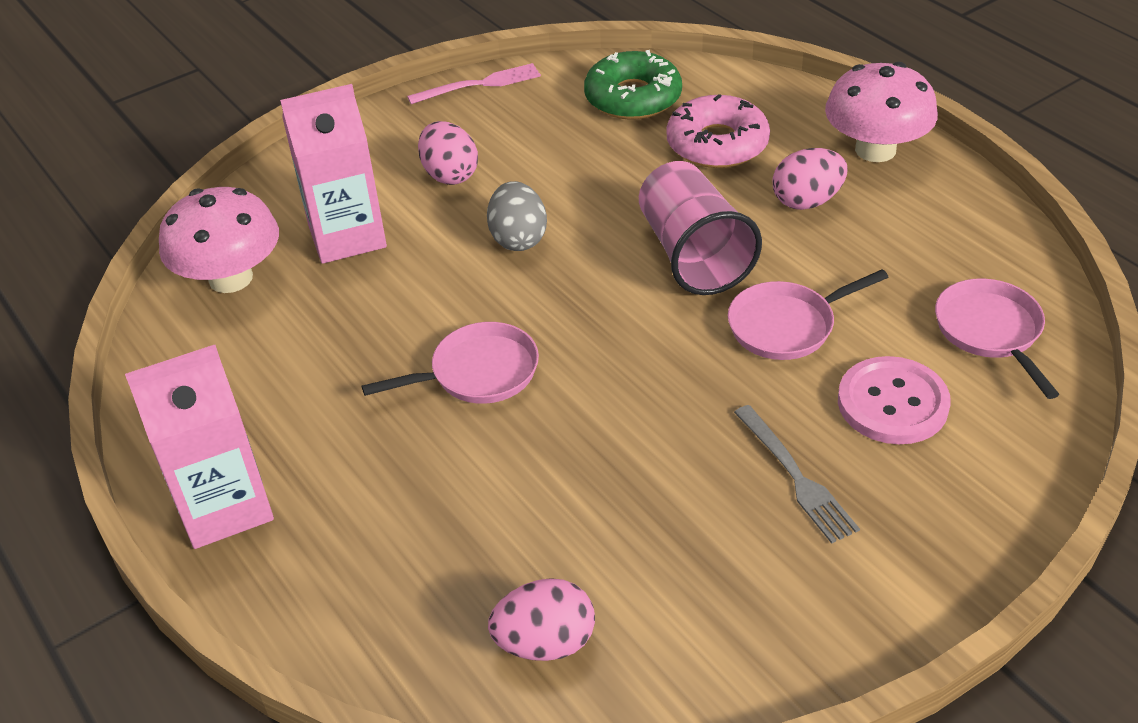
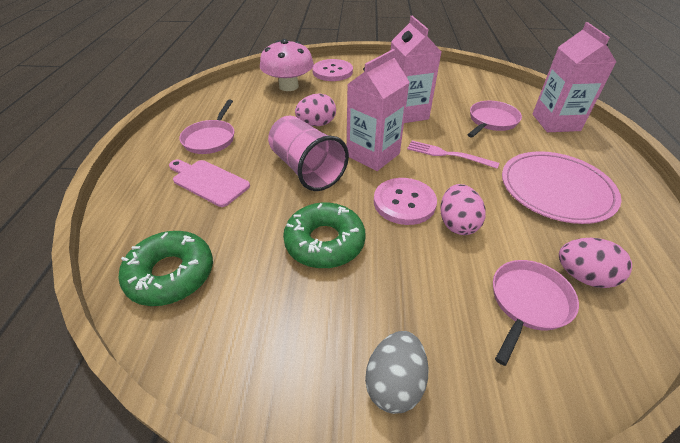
green donut: 1 -> 2
grey fork: 1 -> 0
pink button: 1 -> 2
pink carton: 2 -> 3
pink cutting board: 0 -> 1
pink donut: 1 -> 0
pink mushroom: 2 -> 1
pink plate: 0 -> 1

